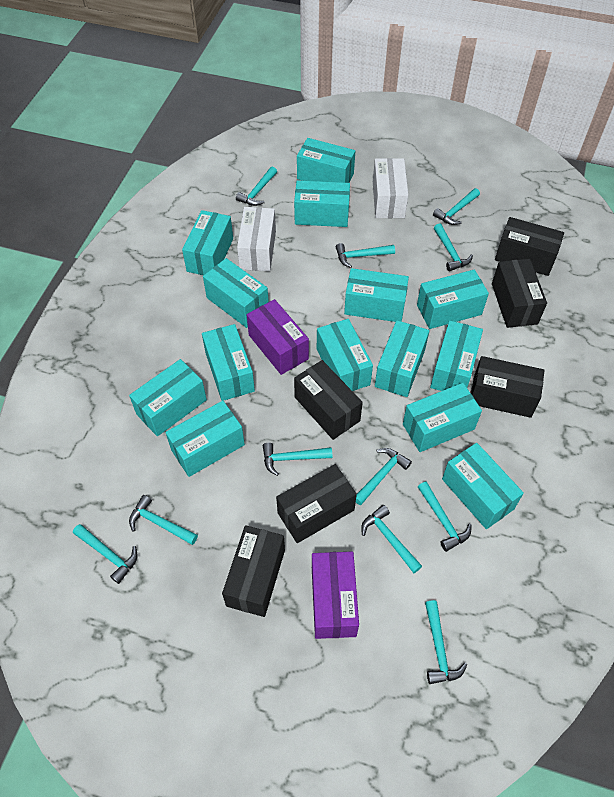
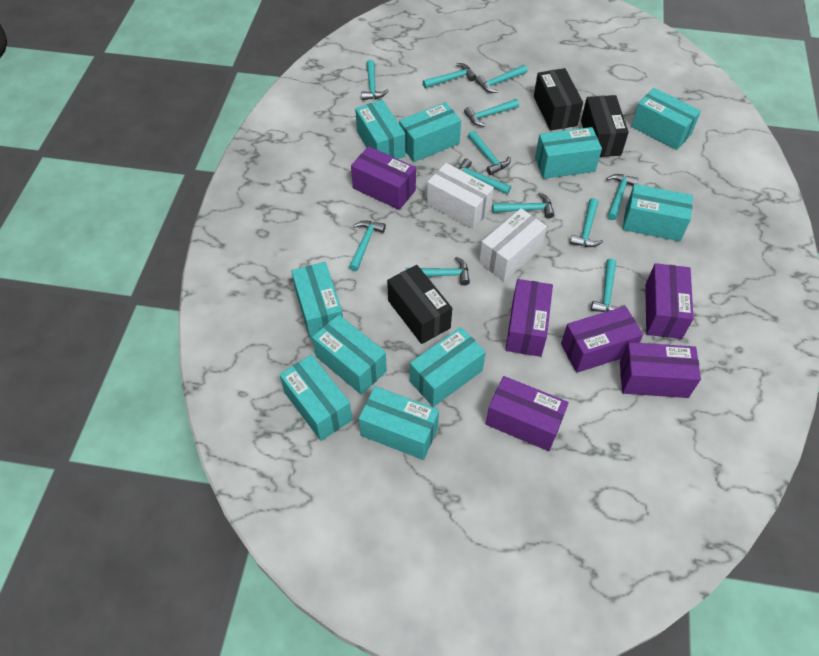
black box: 6 -> 3
purple box: 2 -> 6
turquoise box: 14 -> 10
turquoise hammer: 11 -> 12

